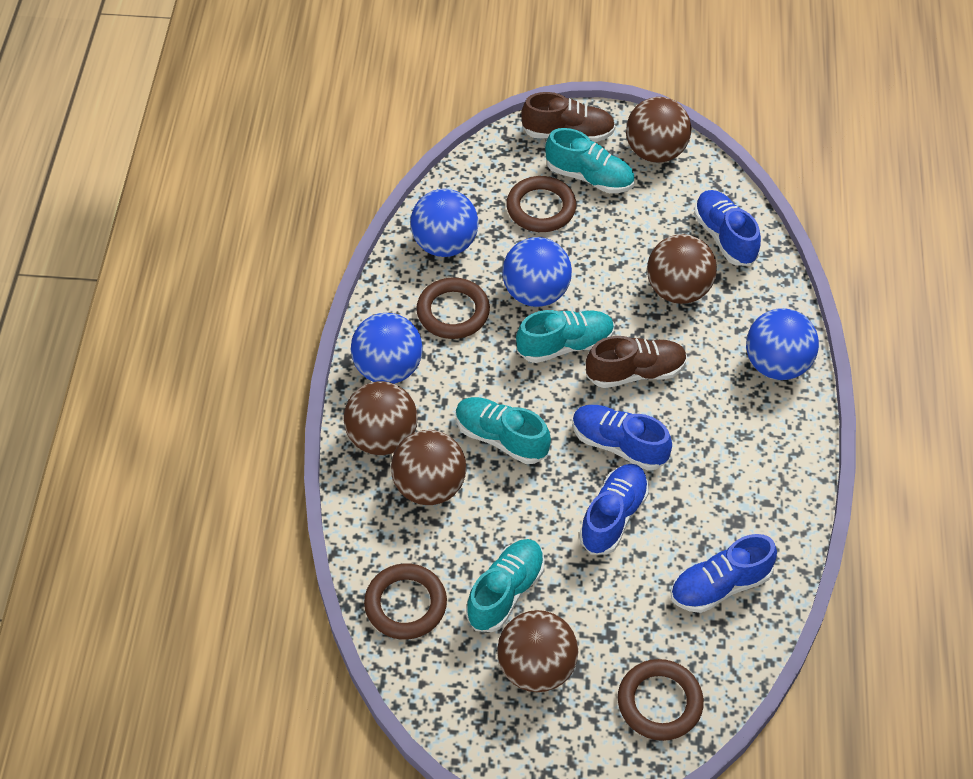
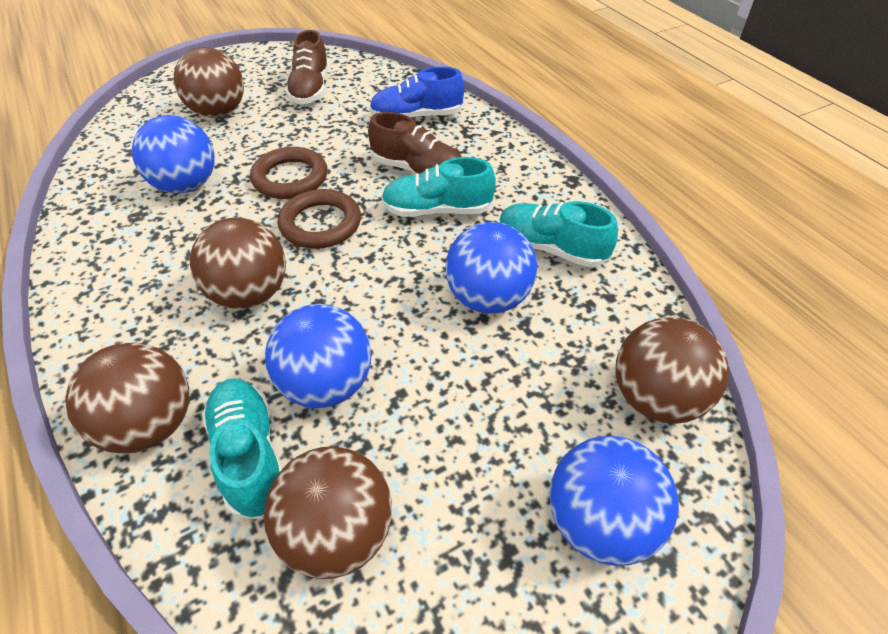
blue shoe: 4 -> 1
brown ring: 4 -> 2
turquoise shoe: 4 -> 3

